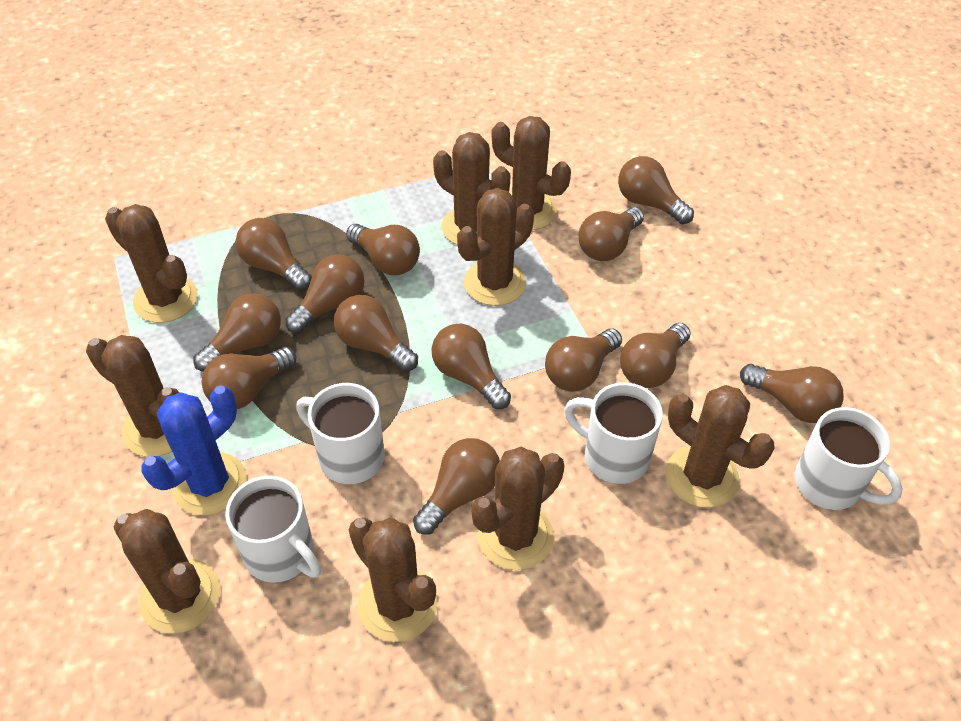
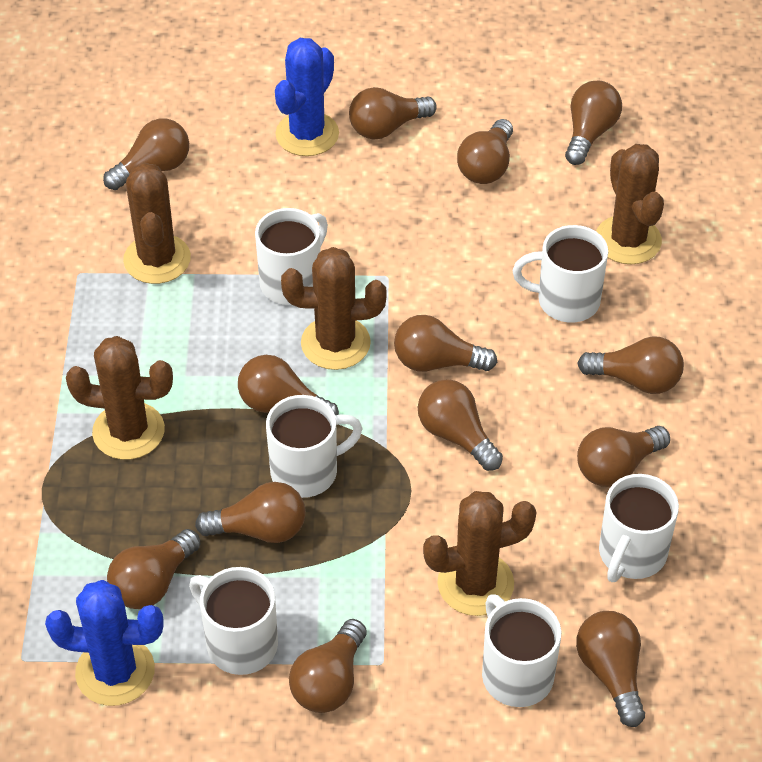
blue cactus: 1 -> 2
brown cactus: 9 -> 5
white mug: 4 -> 6

